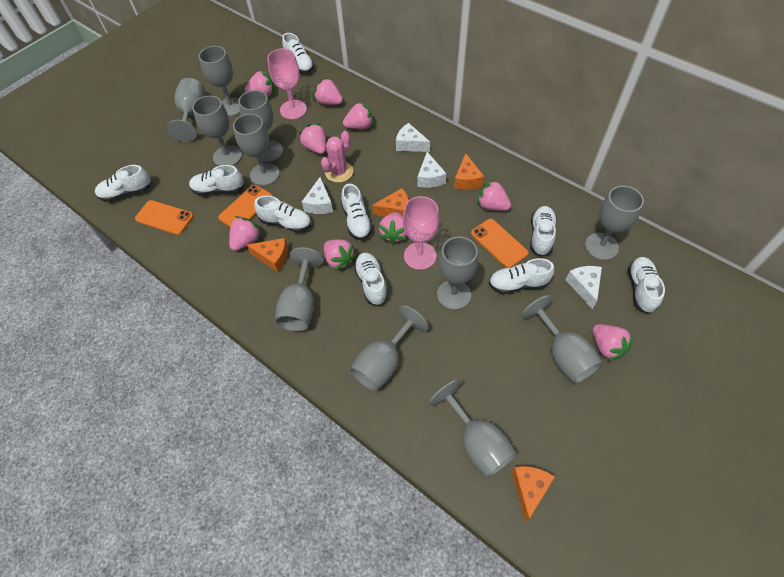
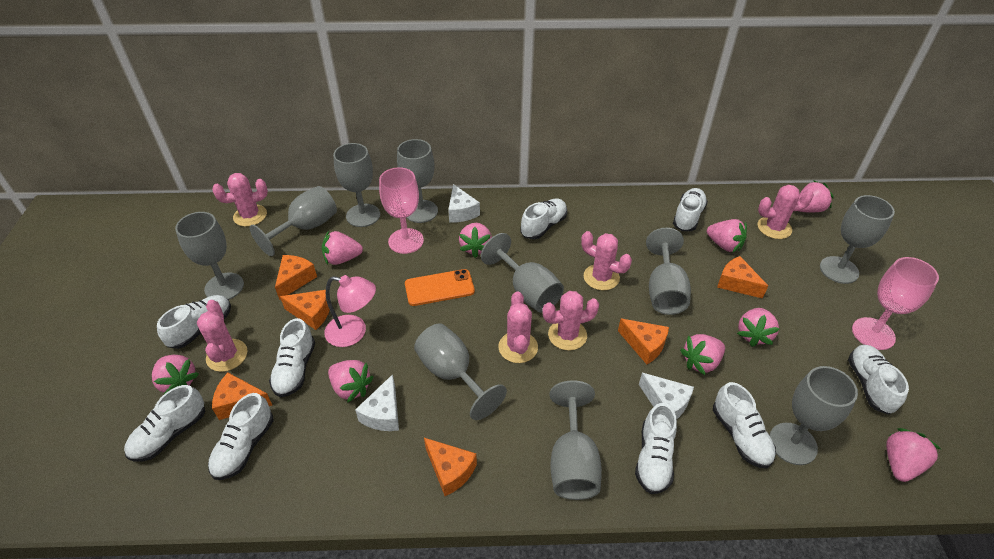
grey goblet: 11 -> 10
orange cheese: 4 -> 6
orange phone: 3 -> 1
pink cactus: 1 -> 6
pink lamp: 0 -> 1
white cheese: 4 -> 3

